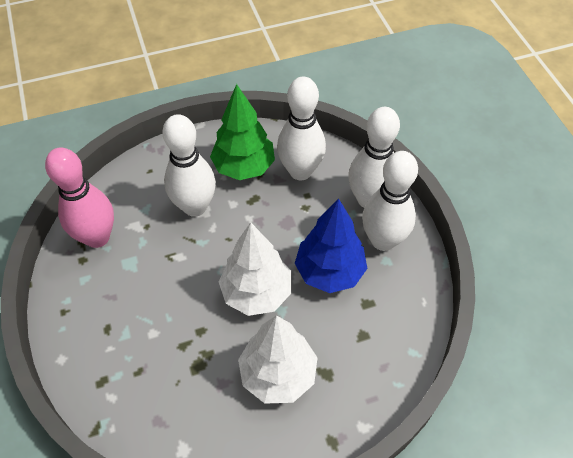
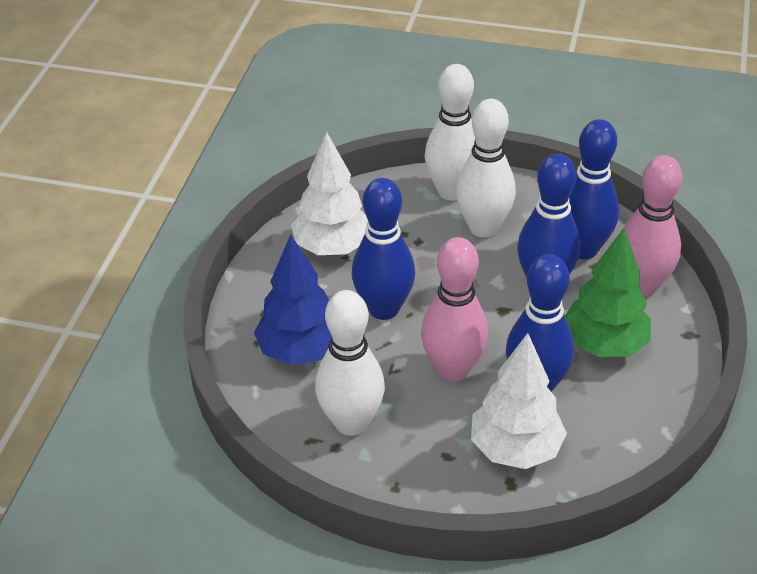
blue bowling pin: 0 -> 4
pink bowling pin: 1 -> 2
white bowling pin: 4 -> 3

